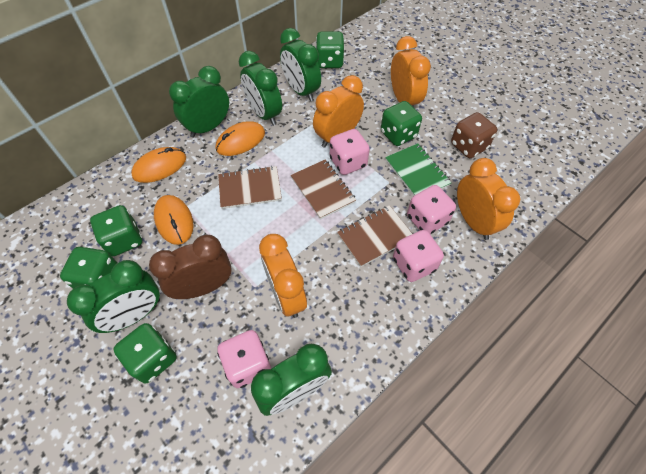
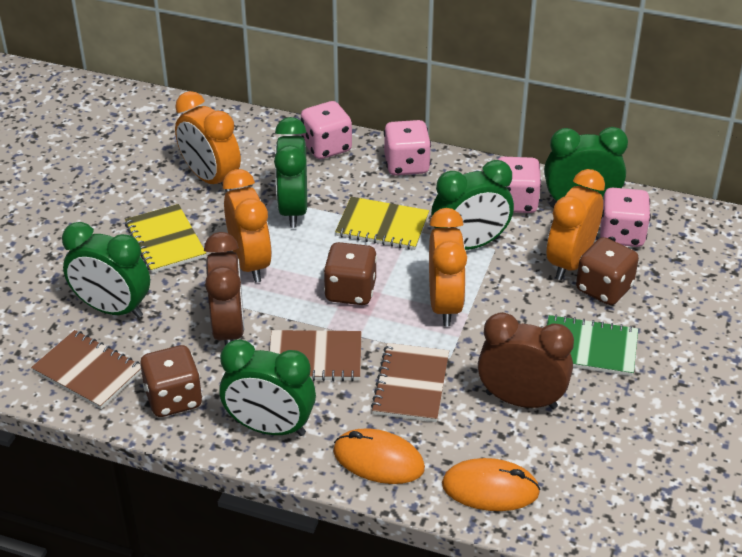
brown clock: 1 -> 2
brown dice: 1 -> 3
green dice: 5 -> 0
orange mouse: 3 -> 2
yellow notebook: 0 -> 2

